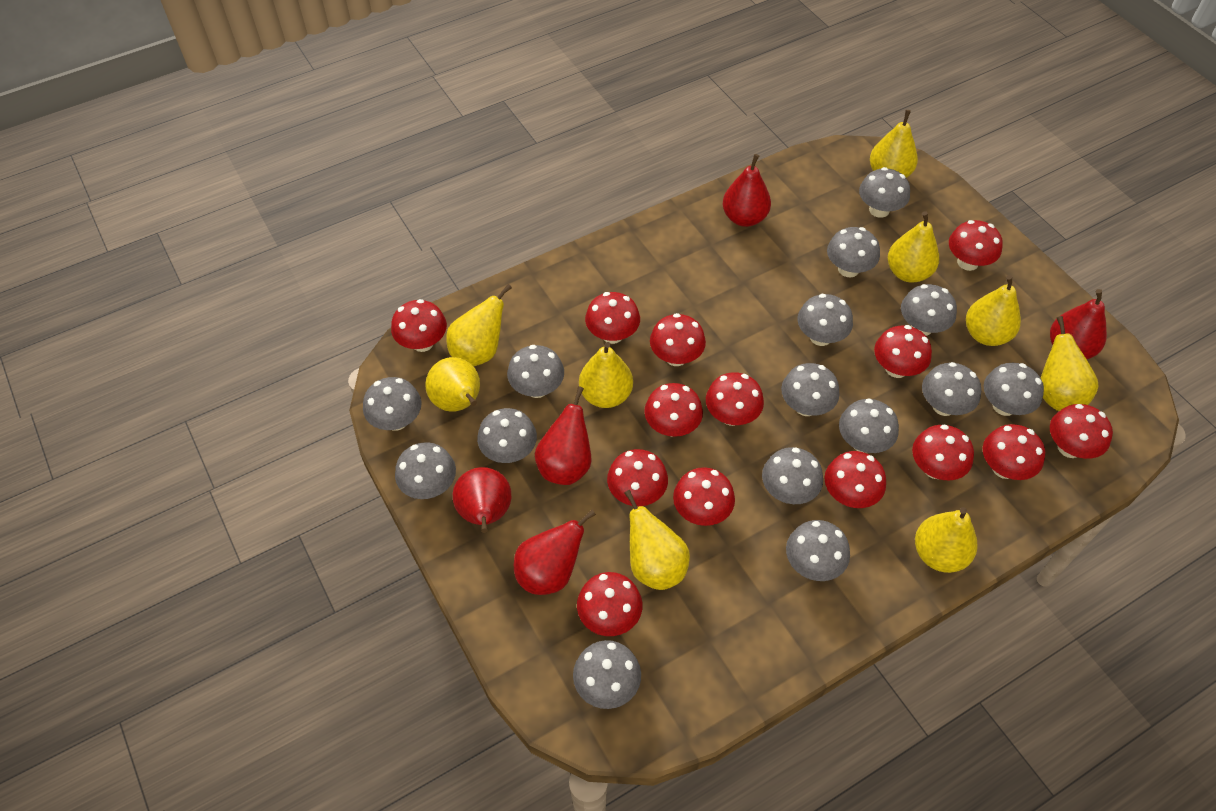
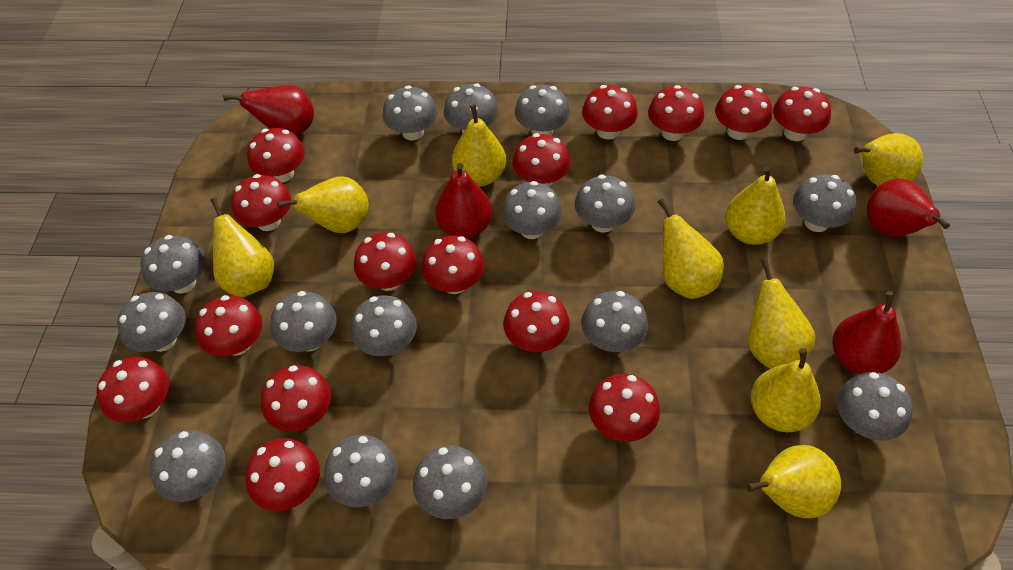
red mushroom: 14 -> 15
red pear: 5 -> 4

